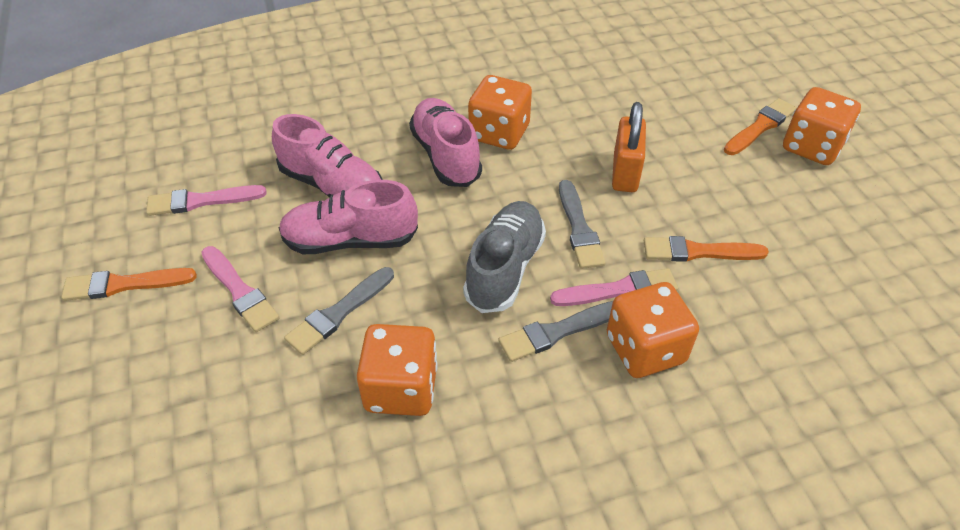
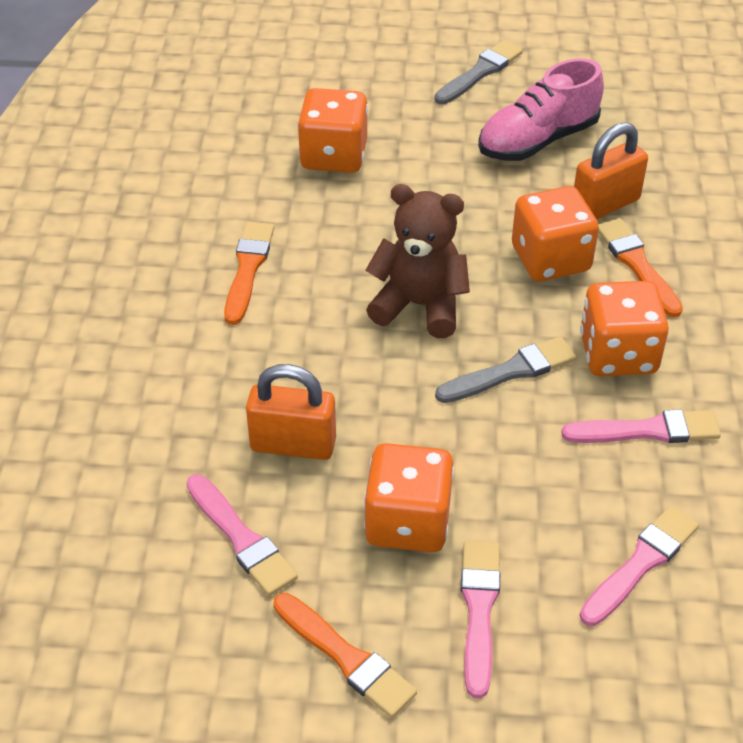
brown teddy bear: 0 -> 1
grey brush: 3 -> 2
grey shoe: 1 -> 0
orange padlock: 1 -> 2
pink brush: 3 -> 4
pink shoe: 3 -> 1

